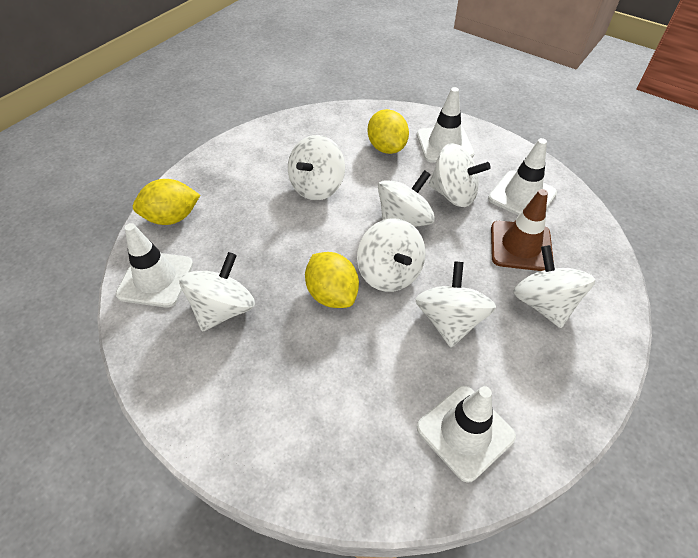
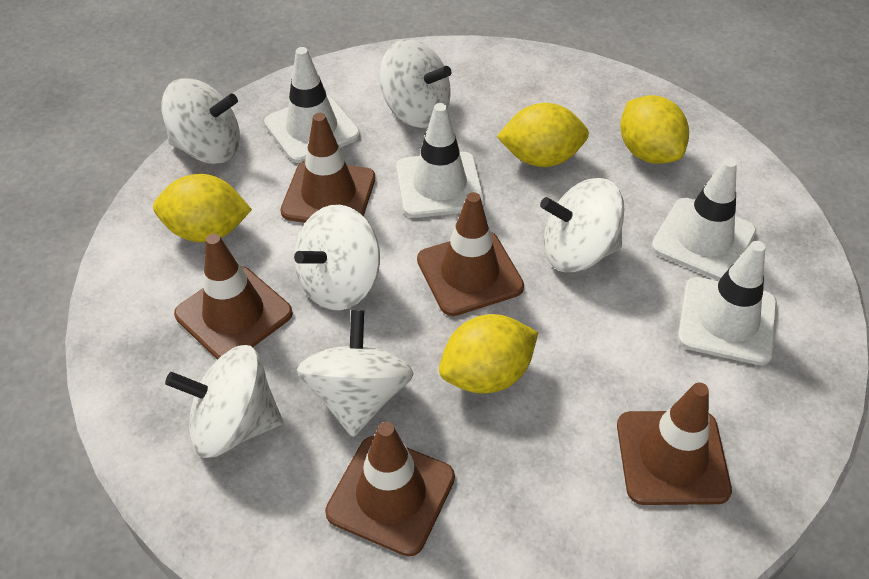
brown traffic cone: 1 -> 5
white spinning top: 7 -> 6
yellow lemon: 3 -> 4

